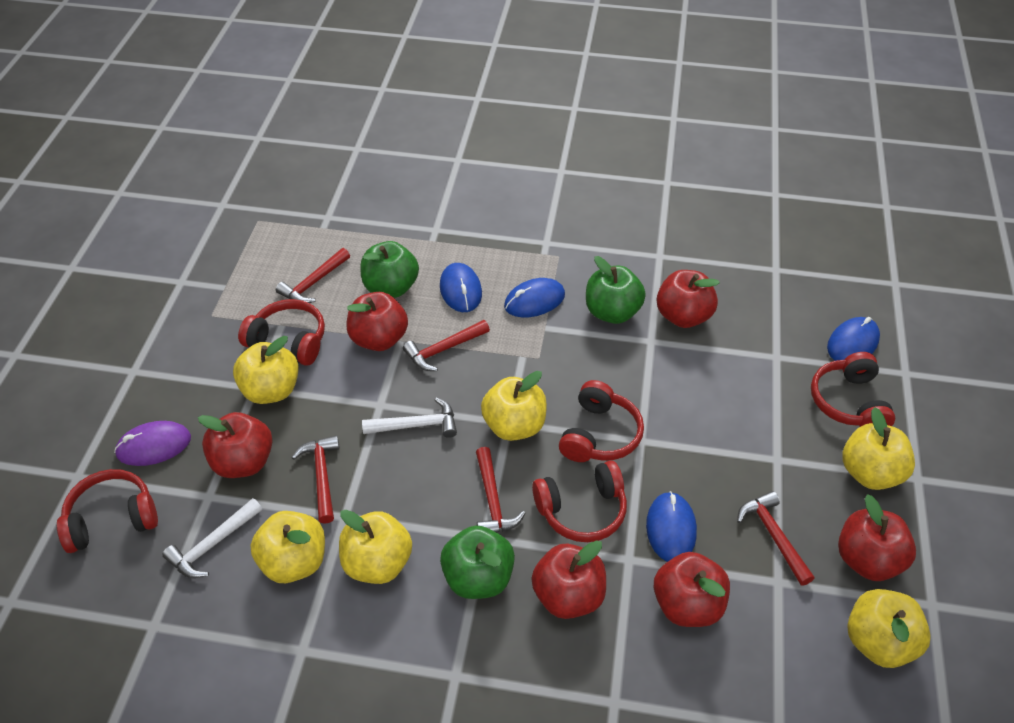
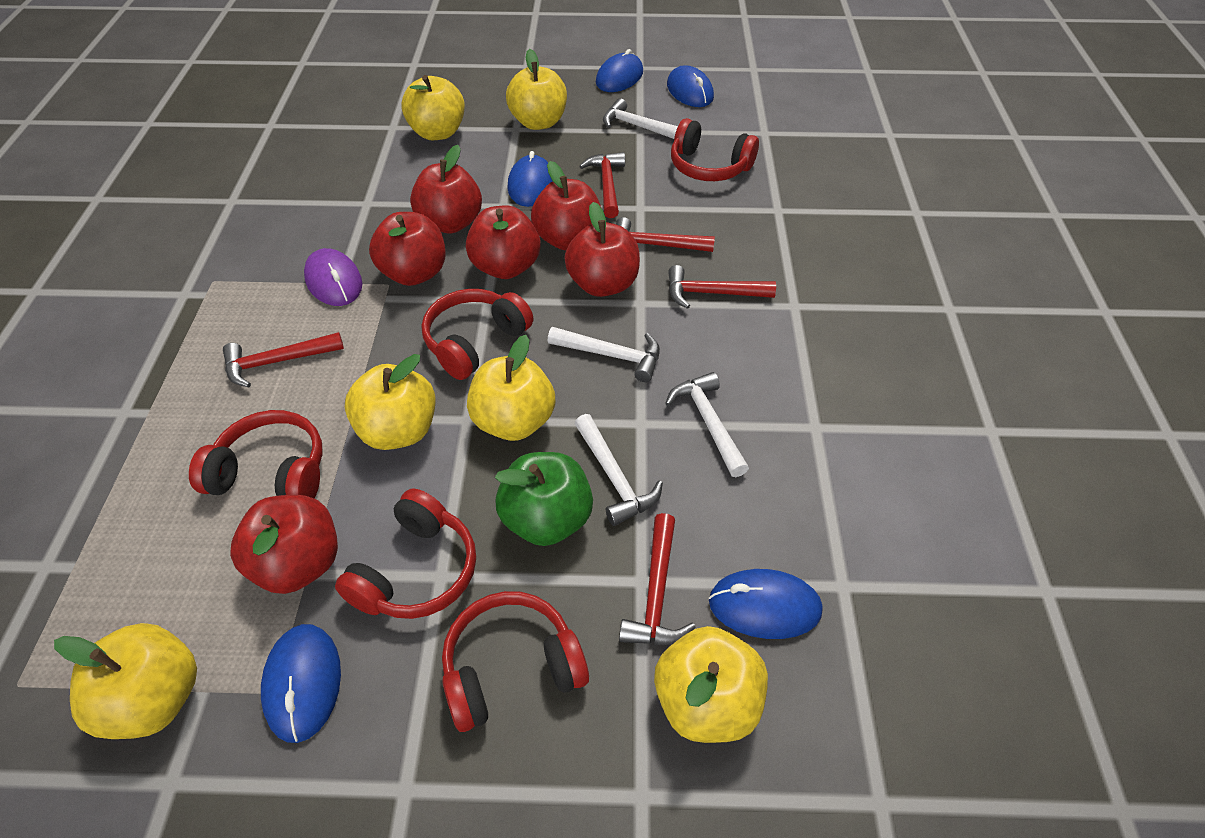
blue mouse: 4 -> 5
green apple: 3 -> 1
white hammer: 2 -> 4

